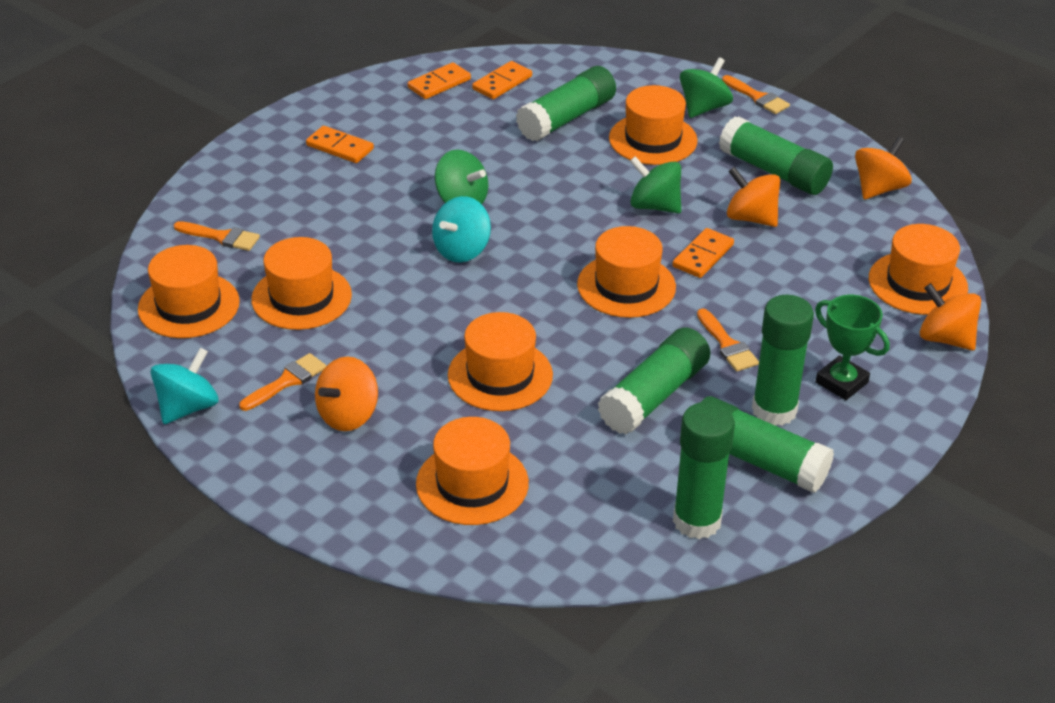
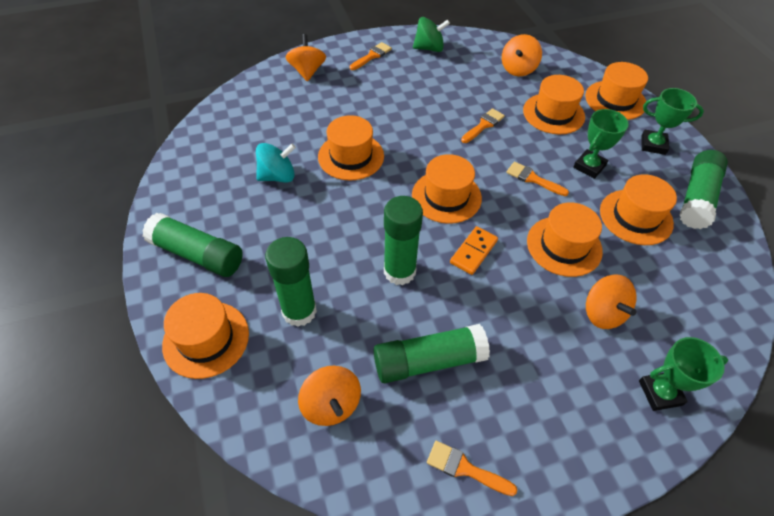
green glue stick: 6 -> 5
green spinning top: 3 -> 1
green trophy: 1 -> 3
orange domino: 4 -> 1
turquoise spinning top: 2 -> 1

